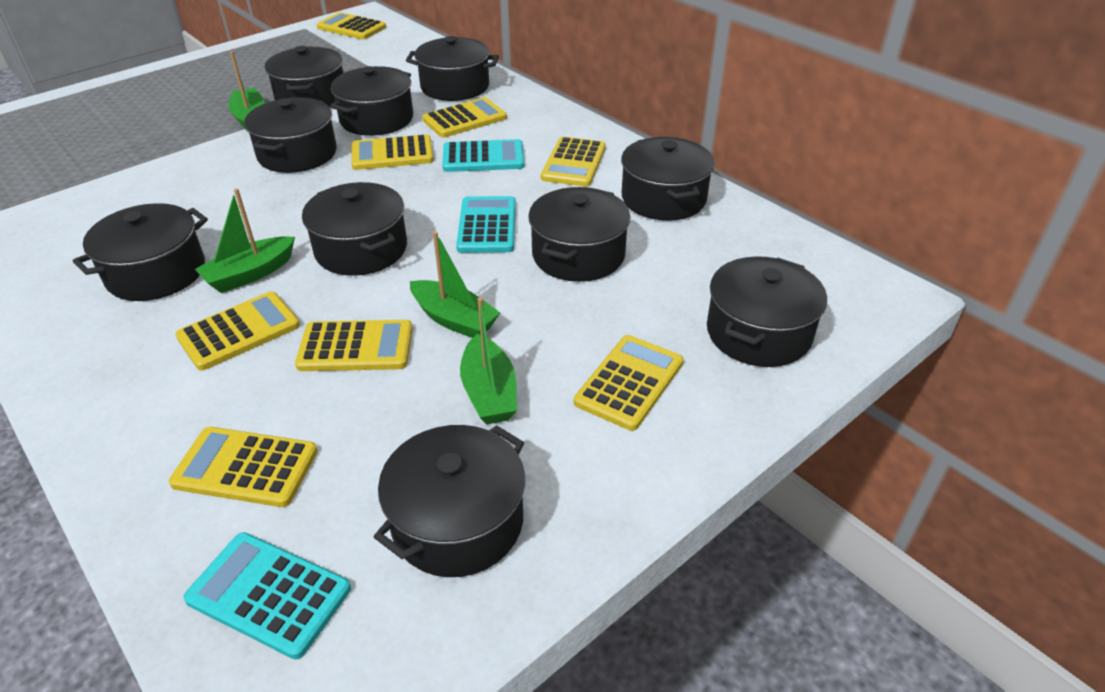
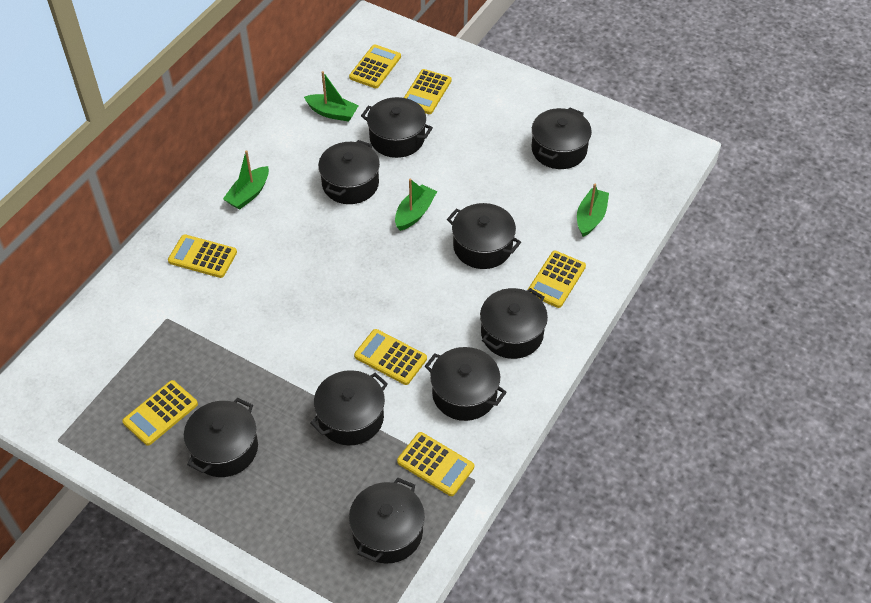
black pot: 10 -> 9
turquoise calculator: 3 -> 0
yellow calculator: 8 -> 7

